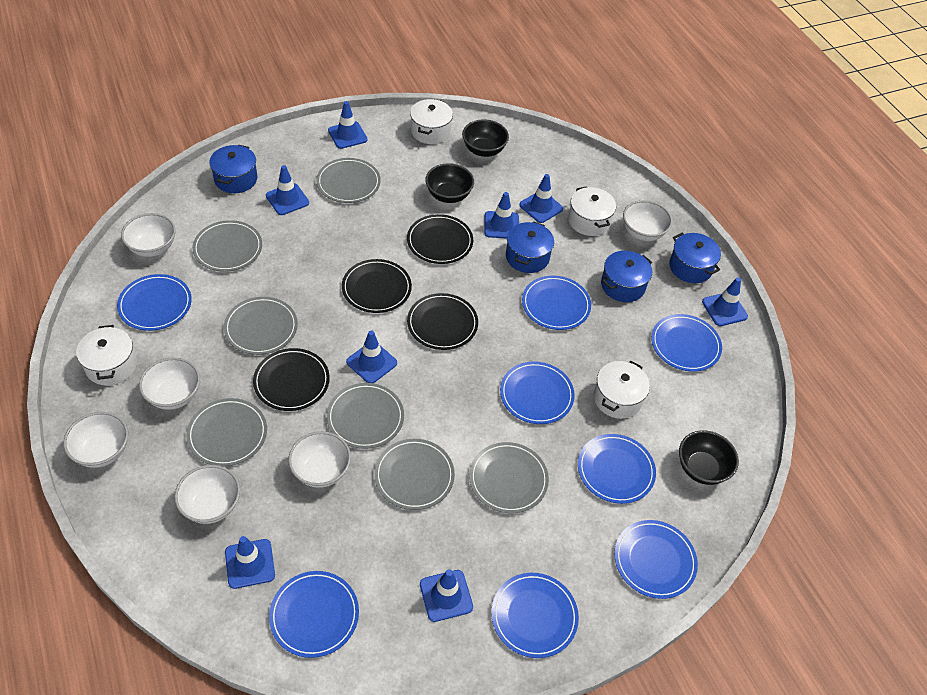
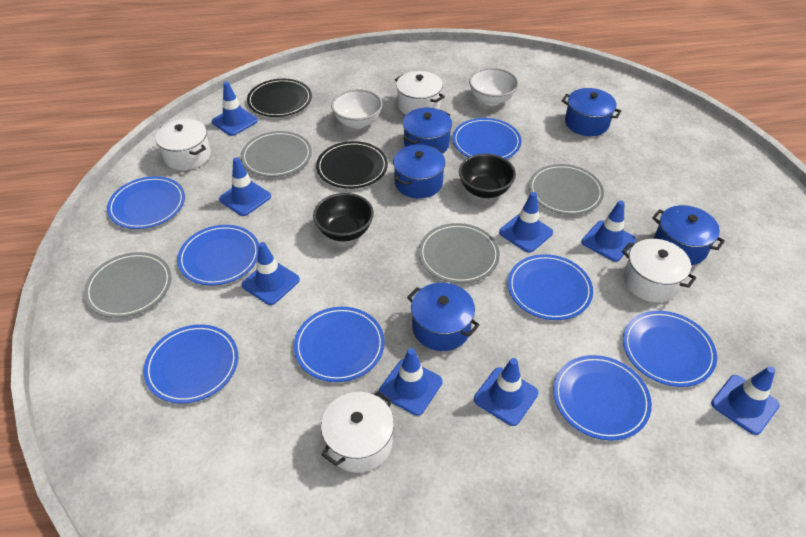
black bowl: 3 -> 2
black plate: 4 -> 2
blue pot: 4 -> 5
grey plate: 7 -> 4
white bowl: 6 -> 2

